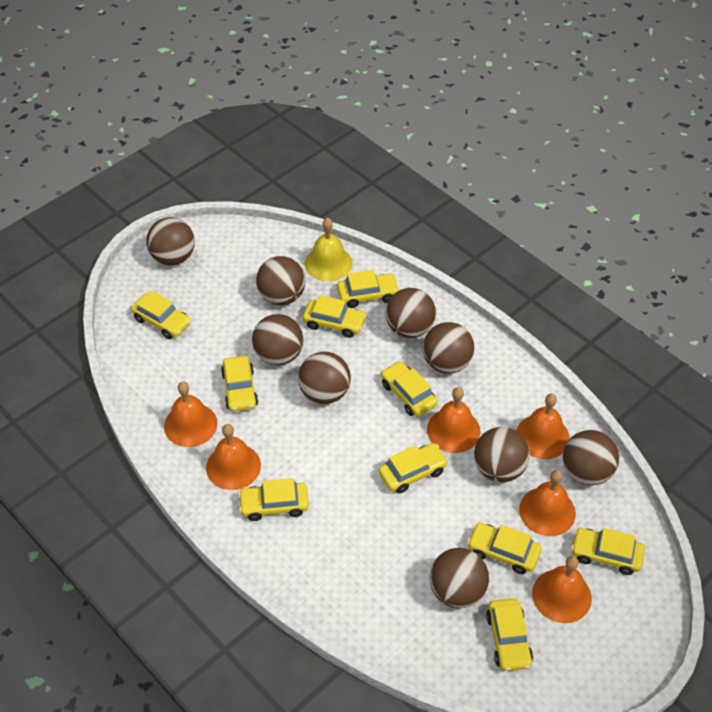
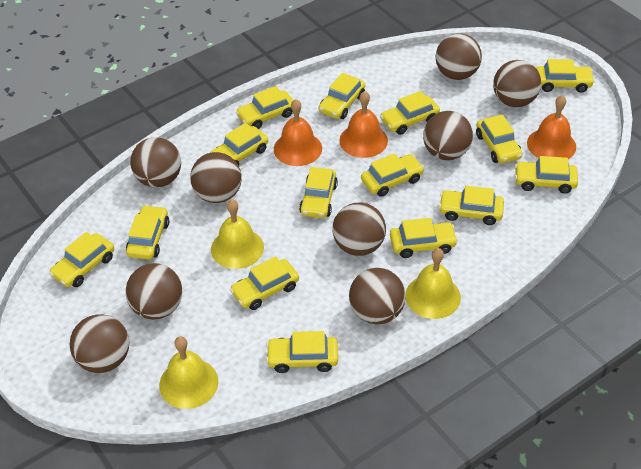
orange bell: 6 -> 3
yellow bell: 1 -> 3
yellow car: 10 -> 15

